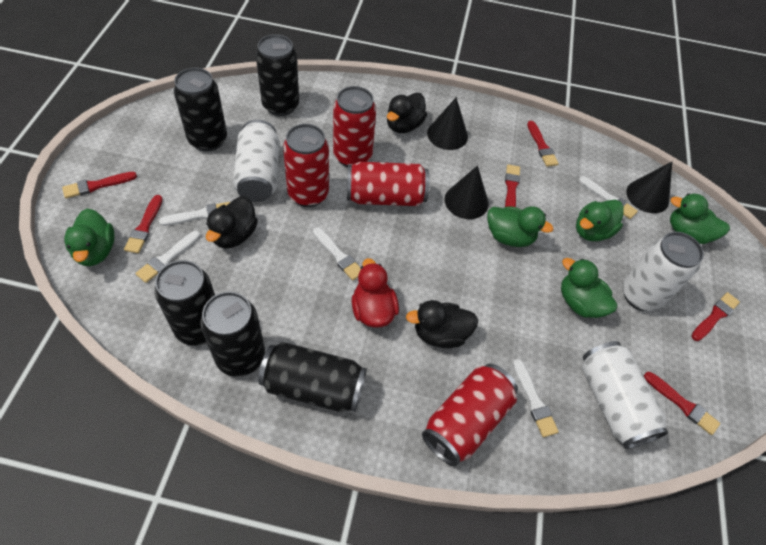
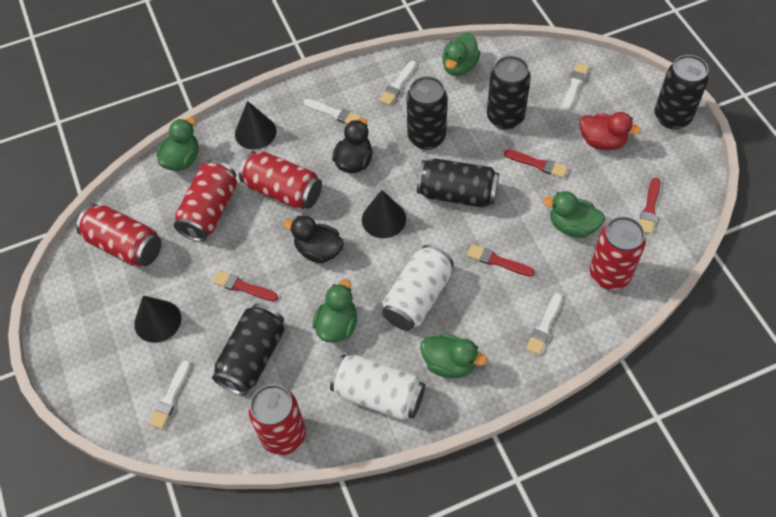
black duck: 3 -> 2
red brush: 6 -> 4
red can: 4 -> 5
white can: 3 -> 2

